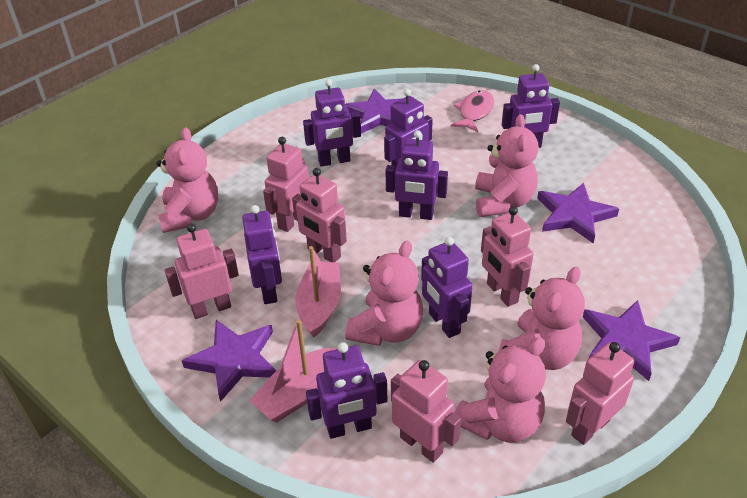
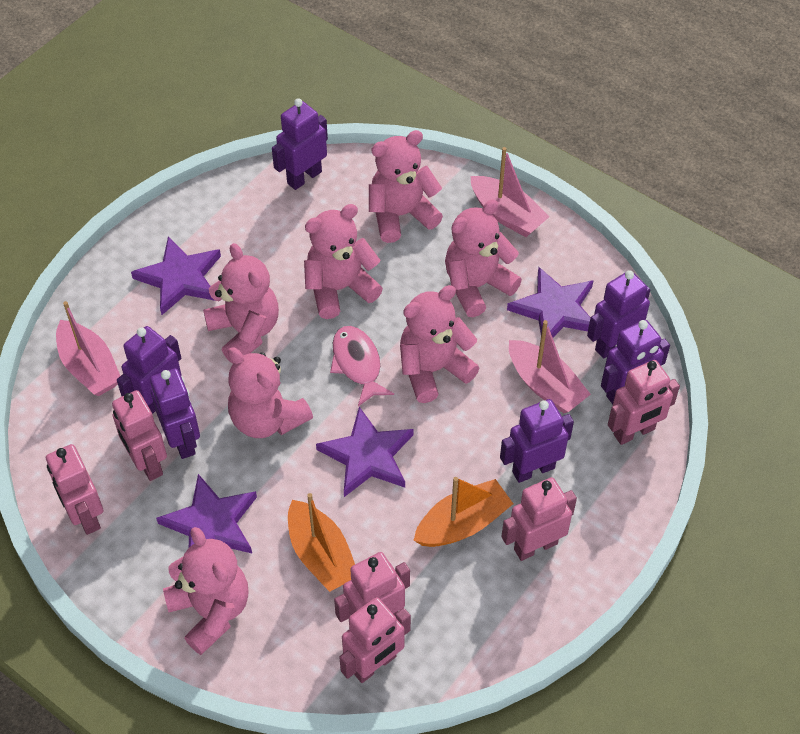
orange boat: 0 -> 2
pink boat: 2 -> 3
pink teddy bear: 5 -> 7
purple robot: 7 -> 6

